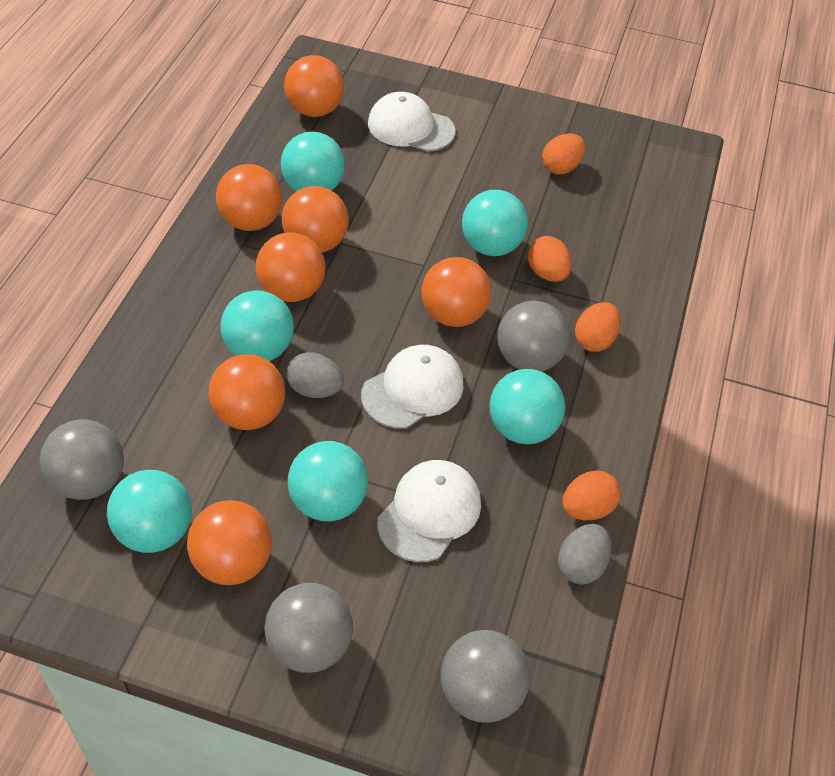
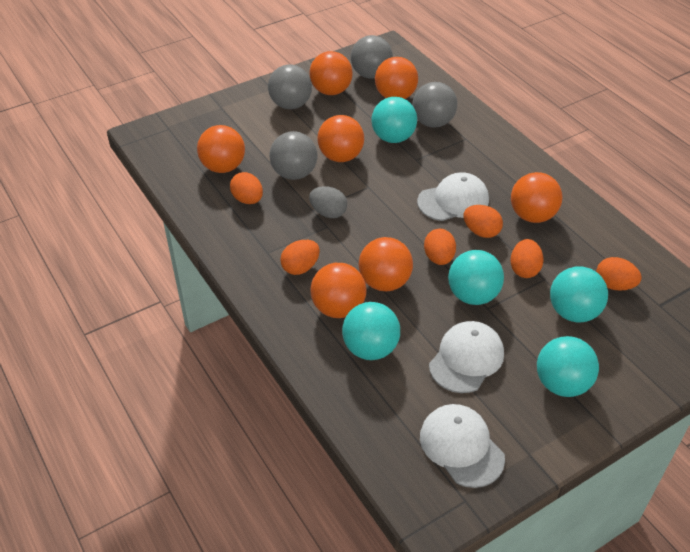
grey egg: 2 -> 1
orange egg: 4 -> 6
turquoise ball: 6 -> 5

